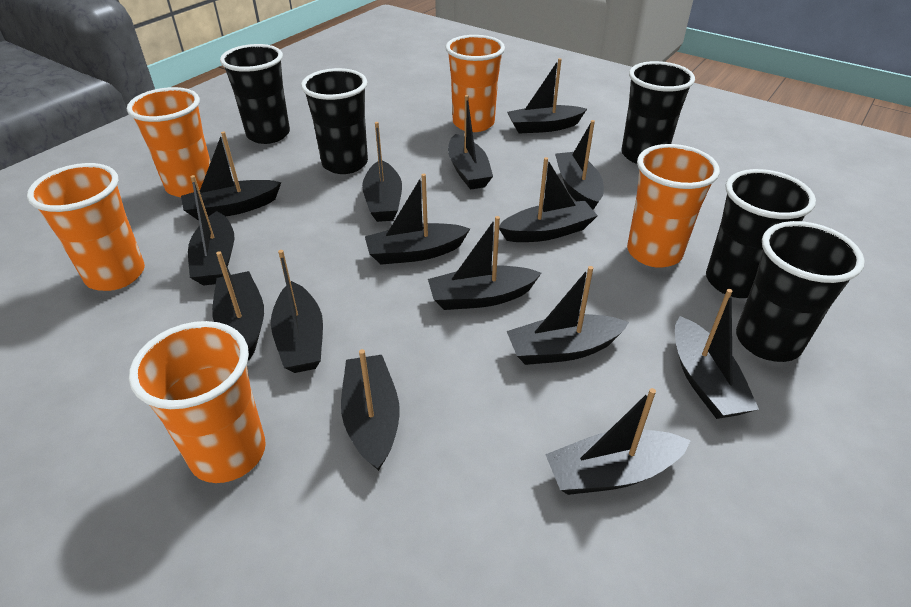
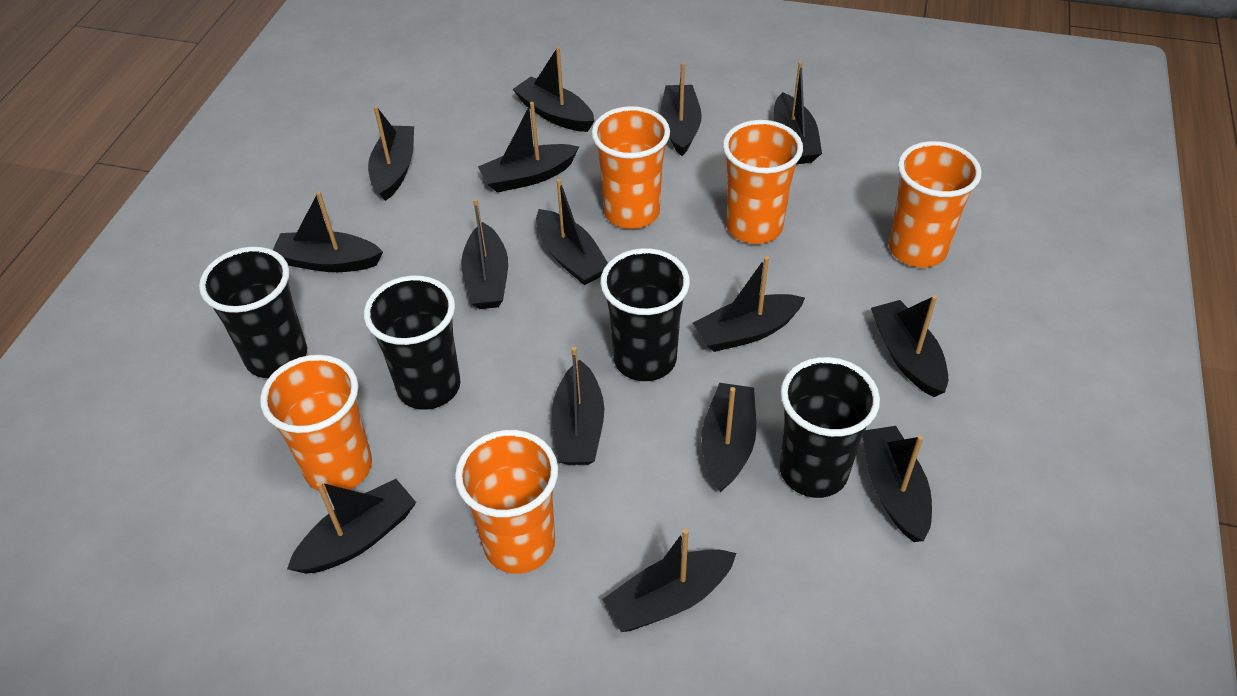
black cup: 5 -> 4

